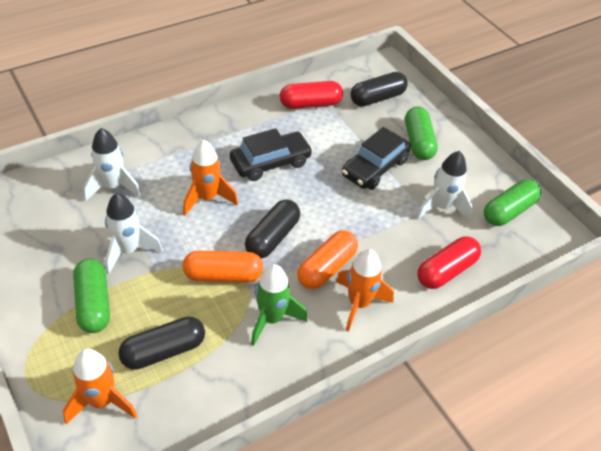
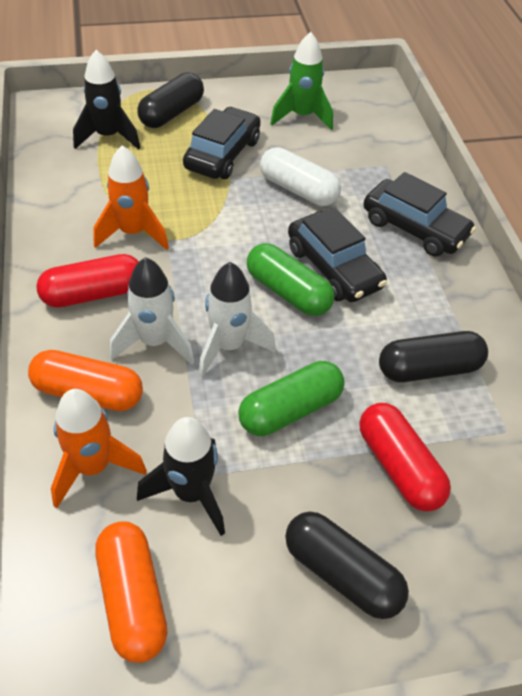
black car: 2 -> 3
black rocket: 0 -> 2
green capsule: 3 -> 2
orange rocket: 3 -> 2
white capsule: 0 -> 1
white rocket: 3 -> 2

